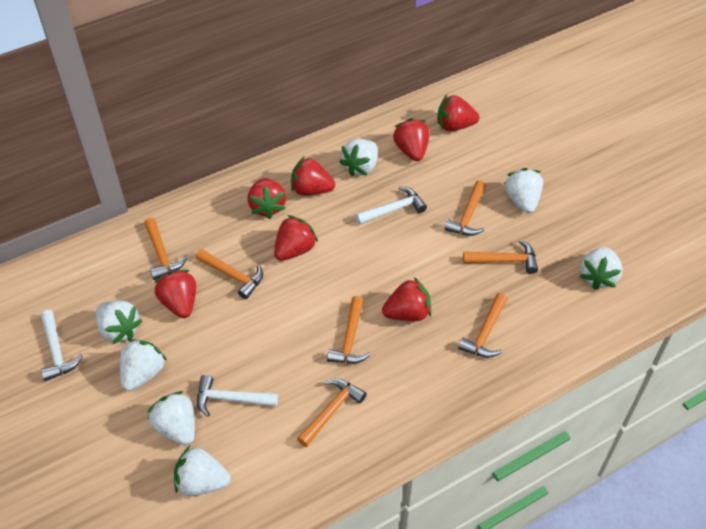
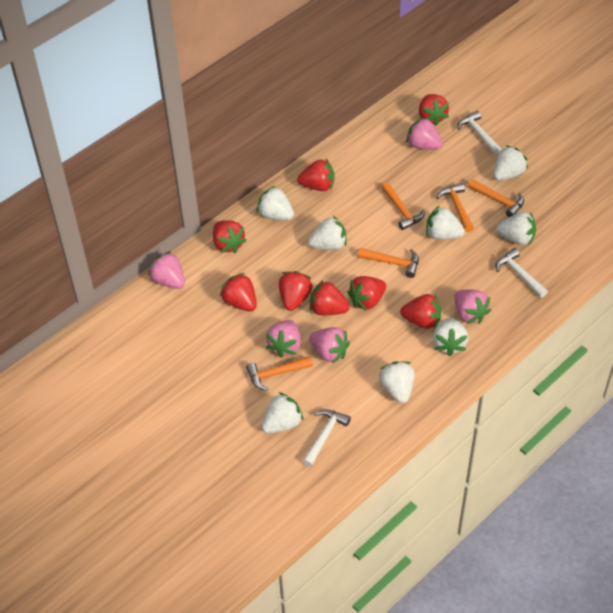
orange hammer: 7 -> 5
pink strawberry: 0 -> 5
red strawberry: 7 -> 8
white strawberry: 7 -> 8

